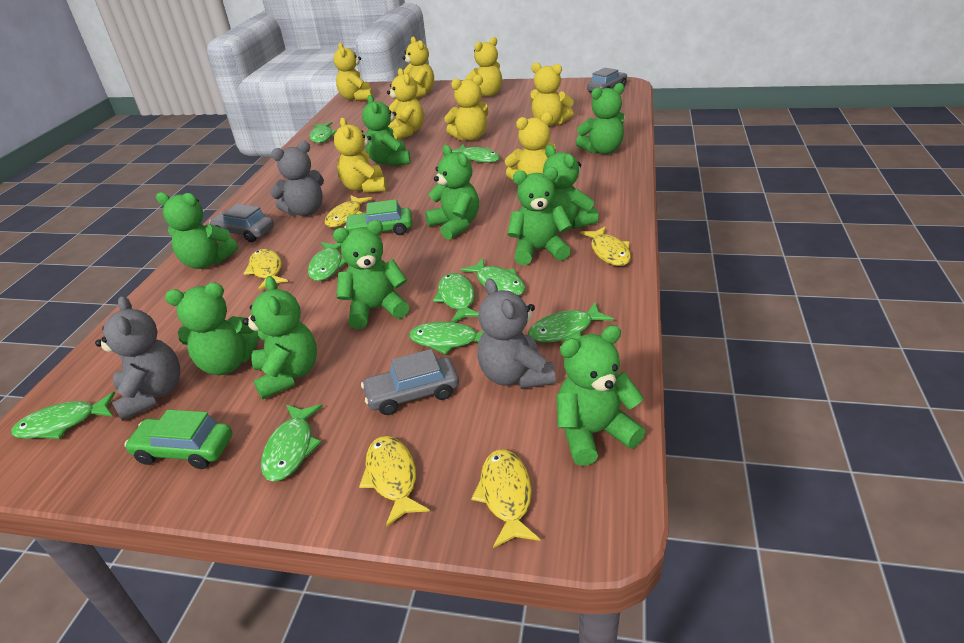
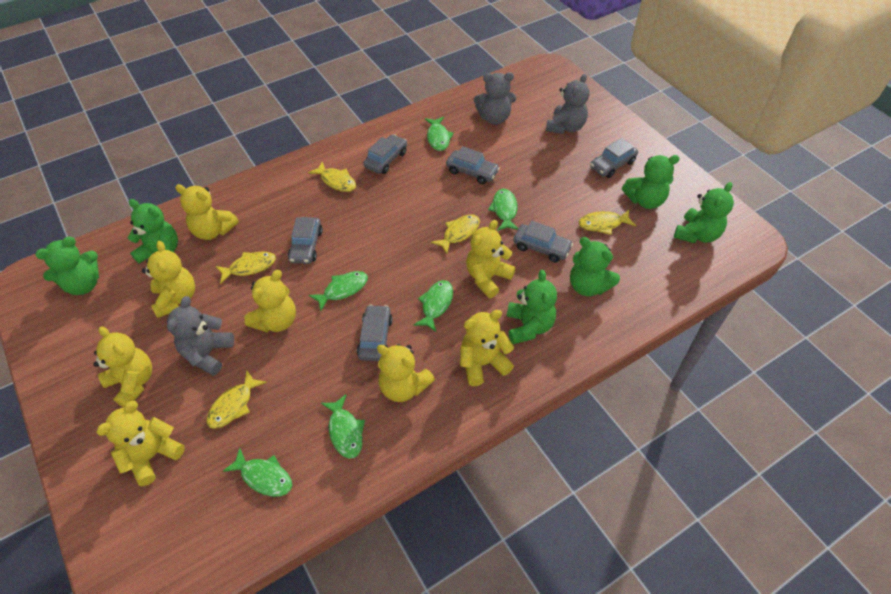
green car: 2 -> 0
green fish: 9 -> 6
green teddy bear: 10 -> 6
grey car: 3 -> 6

